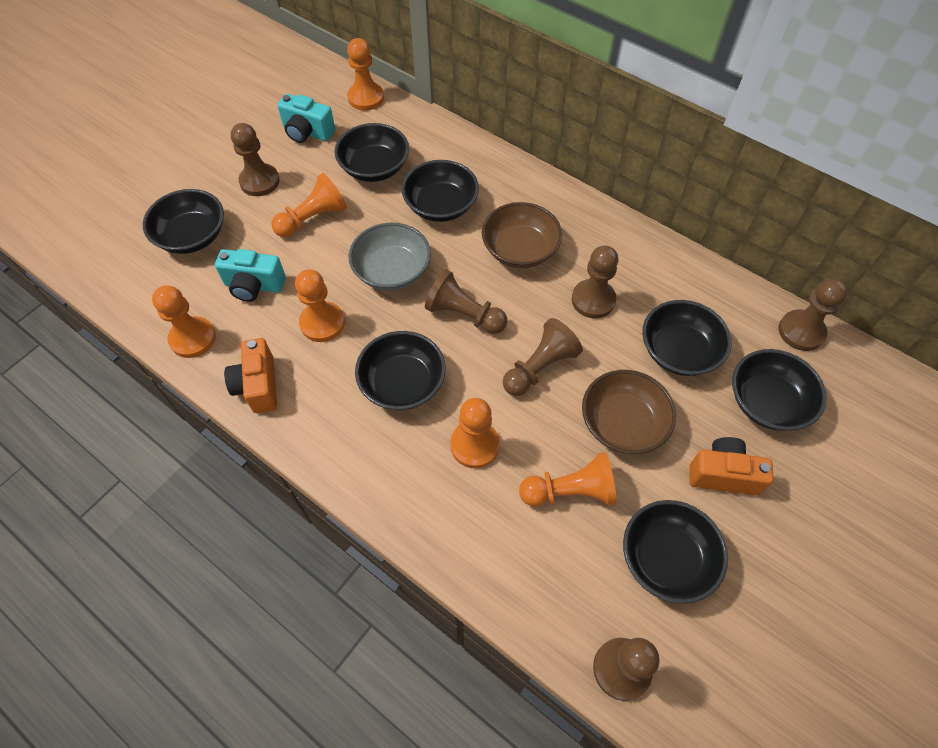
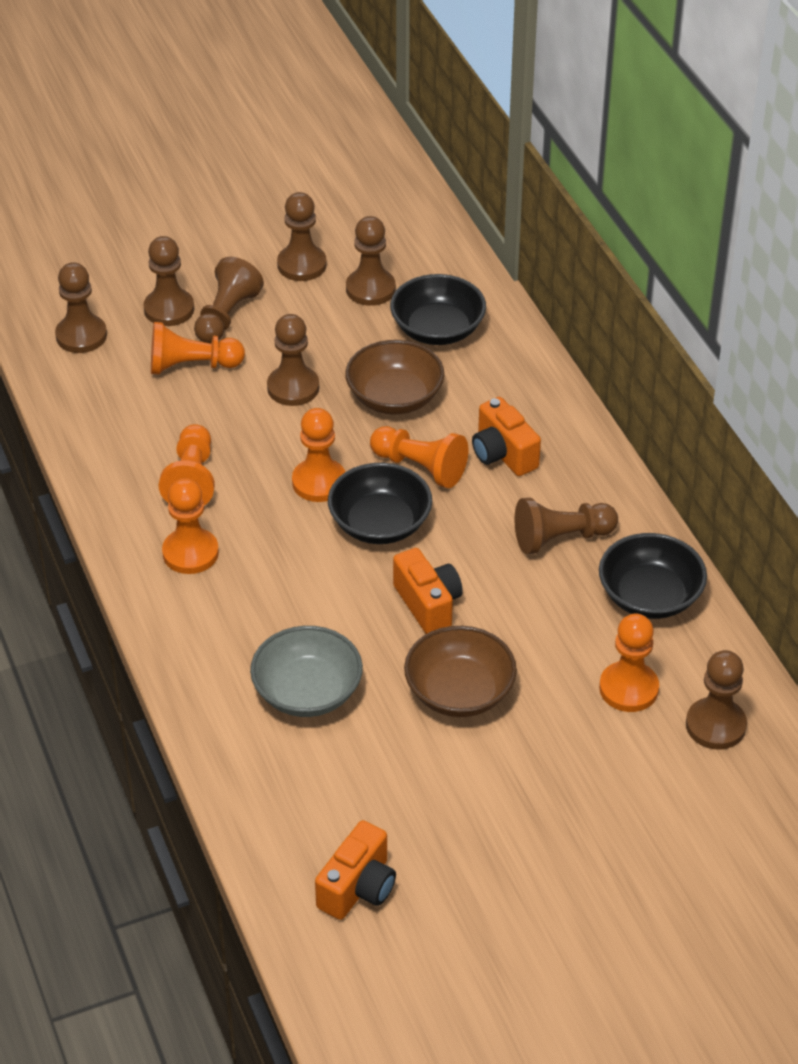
black bowl: 7 -> 3
brown pawn: 6 -> 8
orange camera: 2 -> 3
turquoise camera: 2 -> 0

